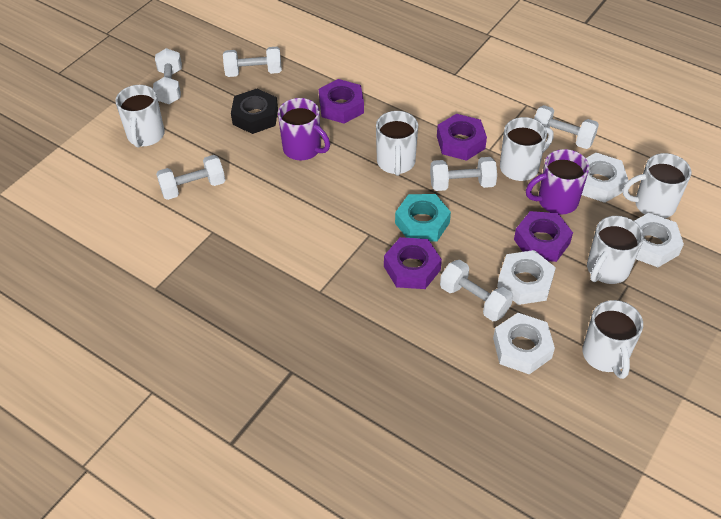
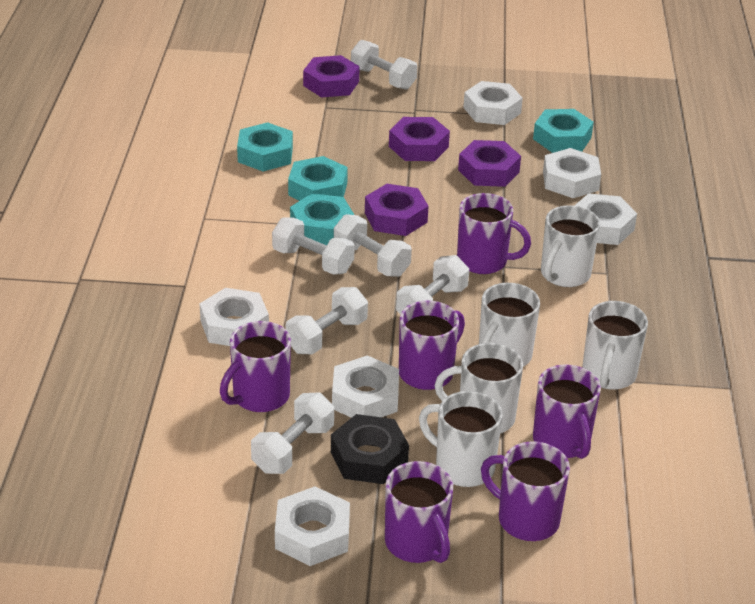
purple mug: 2 -> 6
turquoise nut: 1 -> 4
white mug: 6 -> 5
white nut: 4 -> 6

